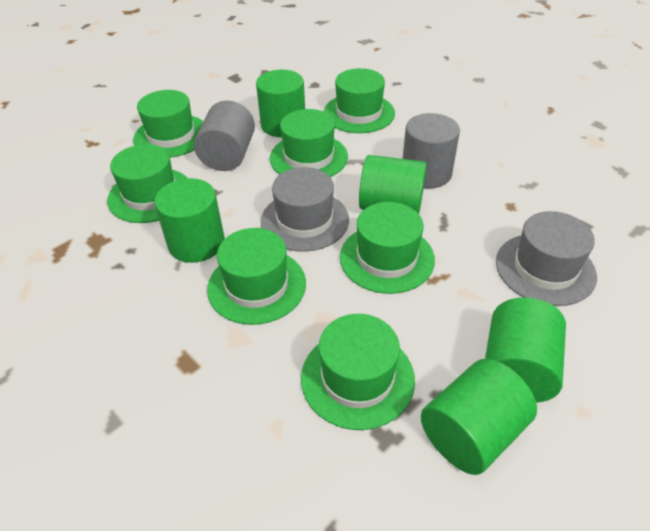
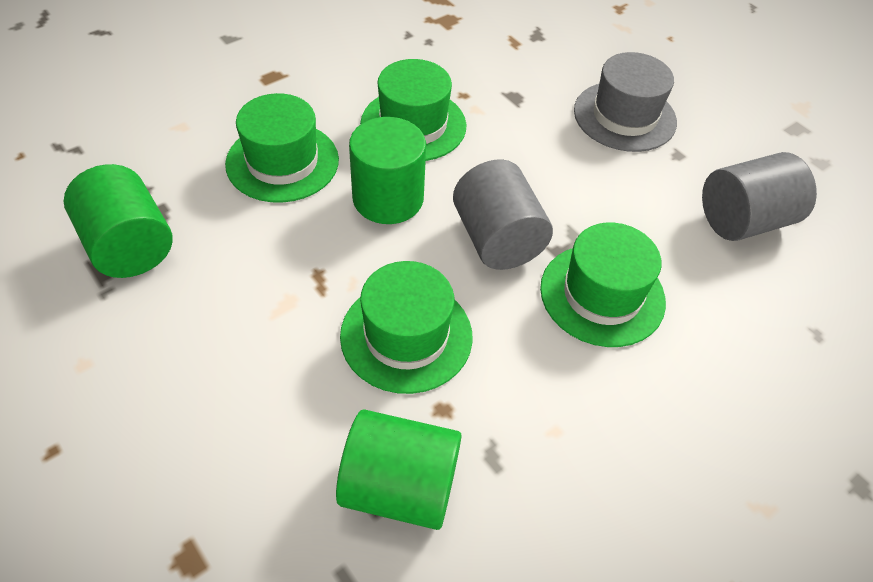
green cylinder: 5 -> 3
green hat: 7 -> 4
grey hat: 2 -> 1

